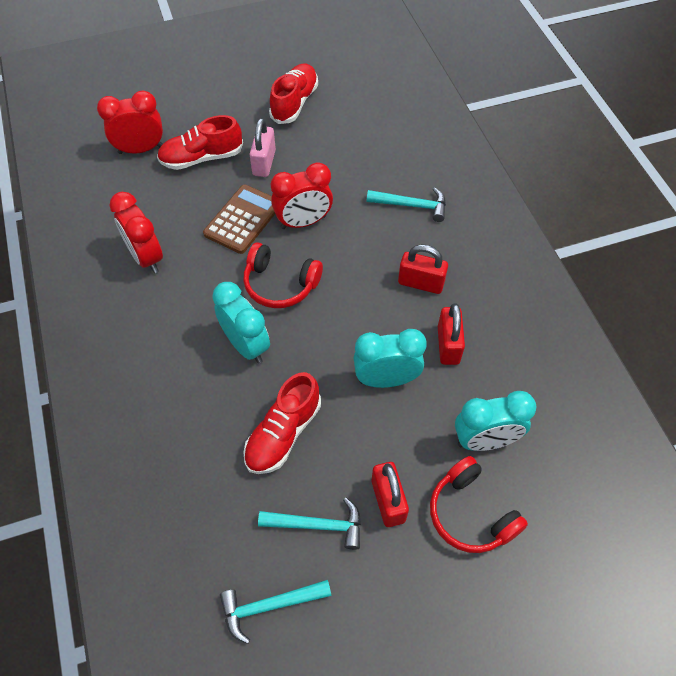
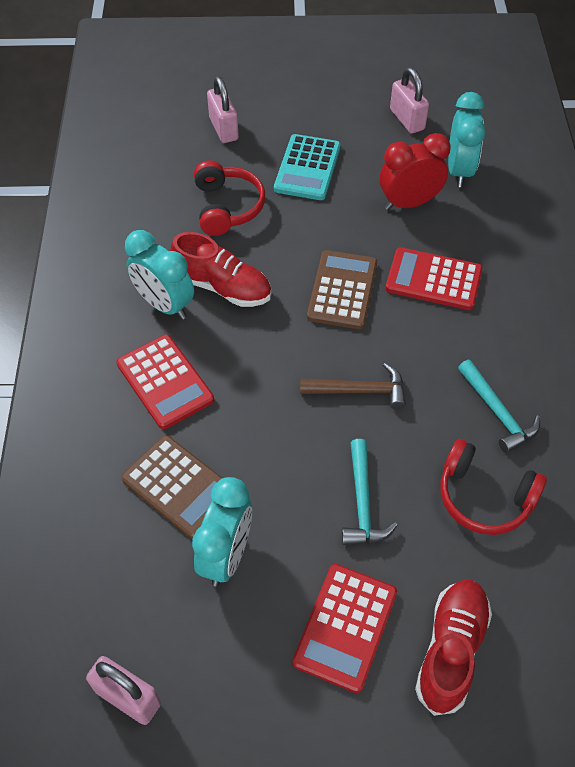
brown calculator: 1 -> 2
brown hammer: 0 -> 1
pink padlock: 1 -> 3
red calculator: 0 -> 3
red clock: 3 -> 1
red padlock: 3 -> 0
red shoe: 3 -> 2
turquoise calculator: 0 -> 1
turquoise hammer: 3 -> 2

